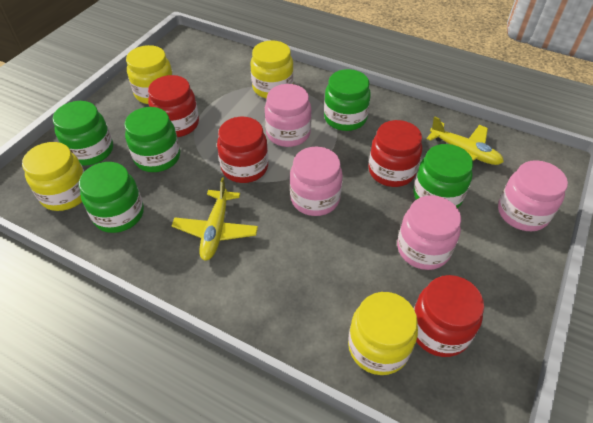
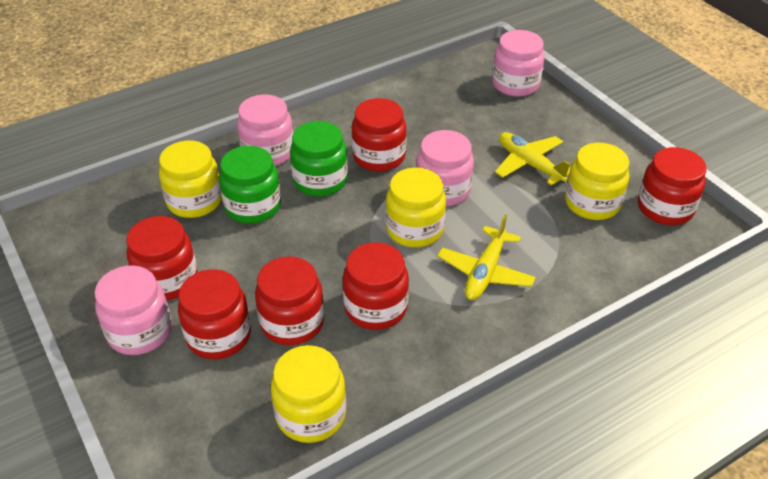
green jar: 5 -> 2
red jar: 4 -> 6

